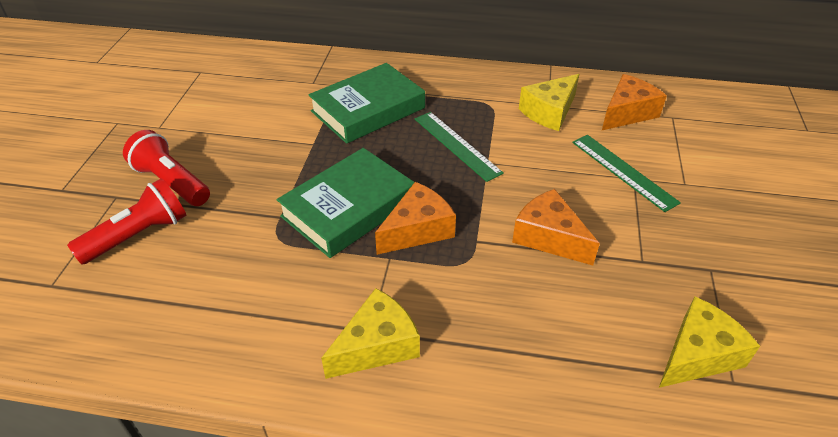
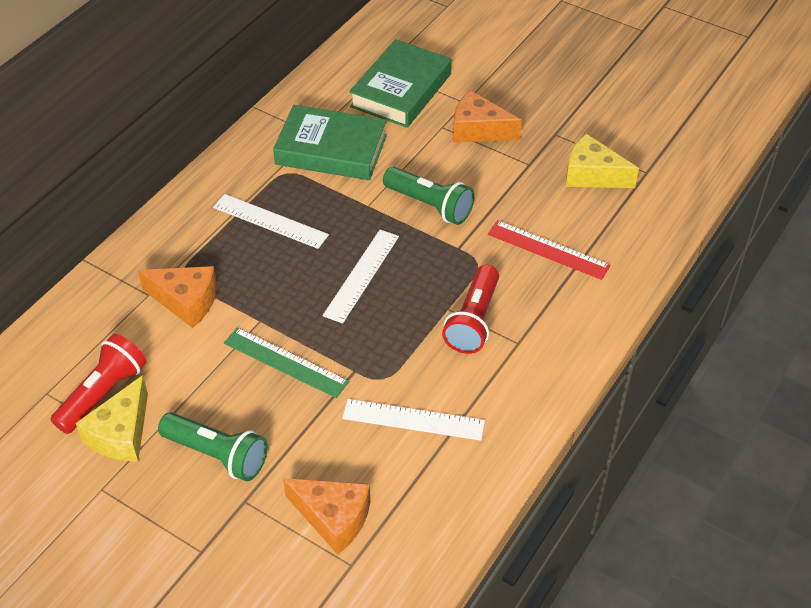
green flashlight: 0 -> 2
green ruler: 2 -> 1
red ruler: 0 -> 1
white ruler: 0 -> 3
yellow cheese: 3 -> 2

